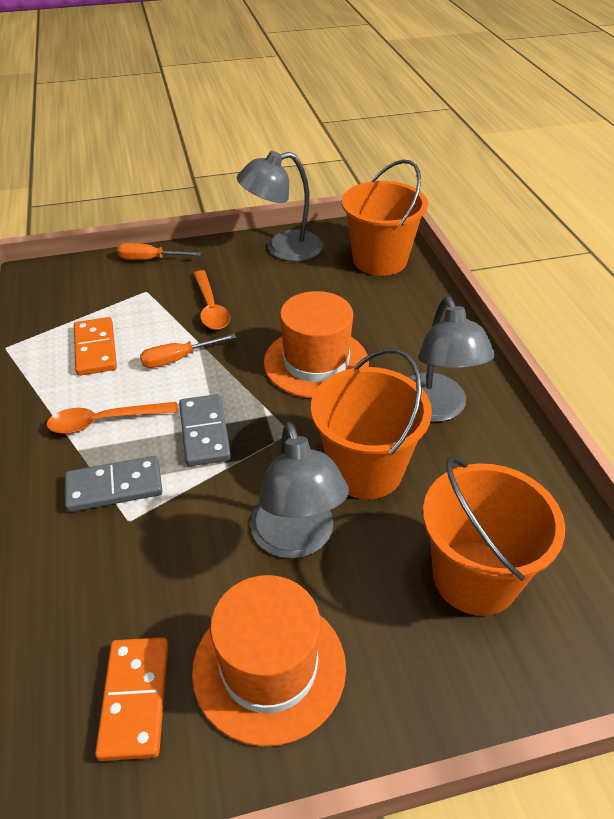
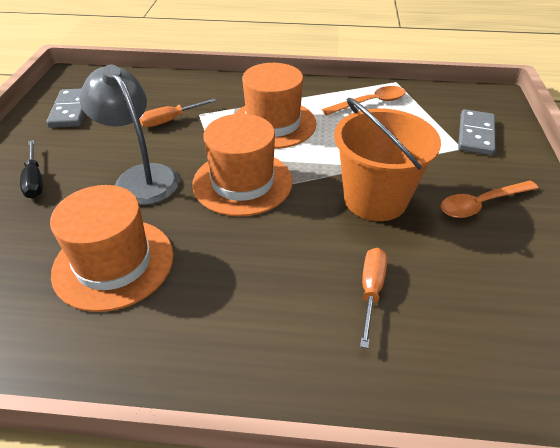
black screwdriver: 0 -> 1
grey lamp: 3 -> 1
orange bucket: 3 -> 1
orange domino: 2 -> 0
orange hat: 2 -> 3

